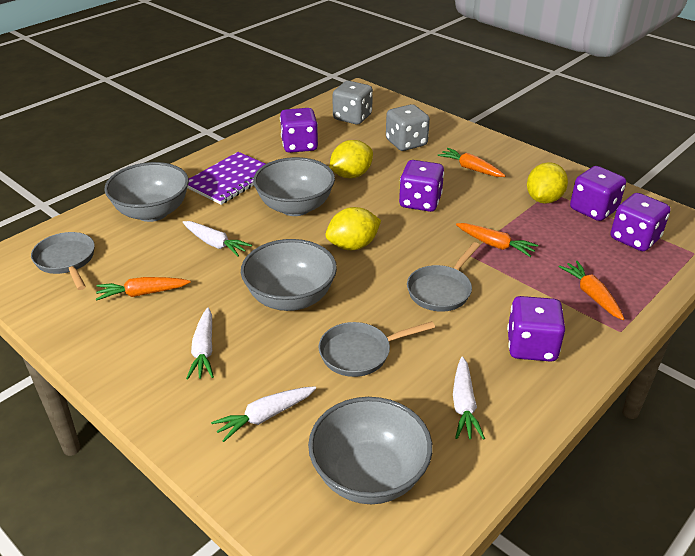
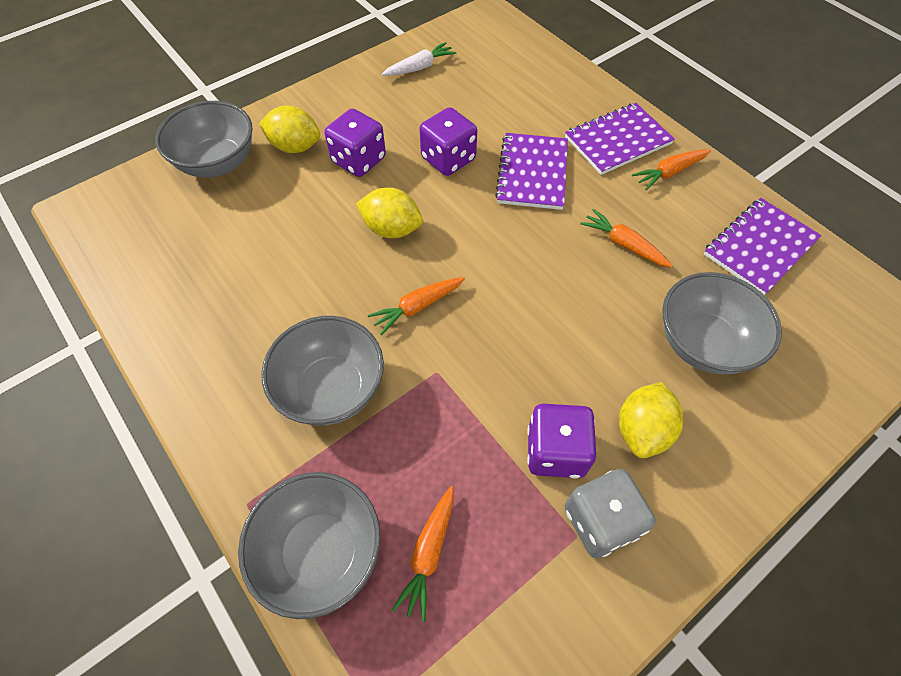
grey dice: 2 -> 1
grey pan: 3 -> 0
purple dice: 5 -> 3
purple notebook: 1 -> 3
white carrot: 4 -> 1

